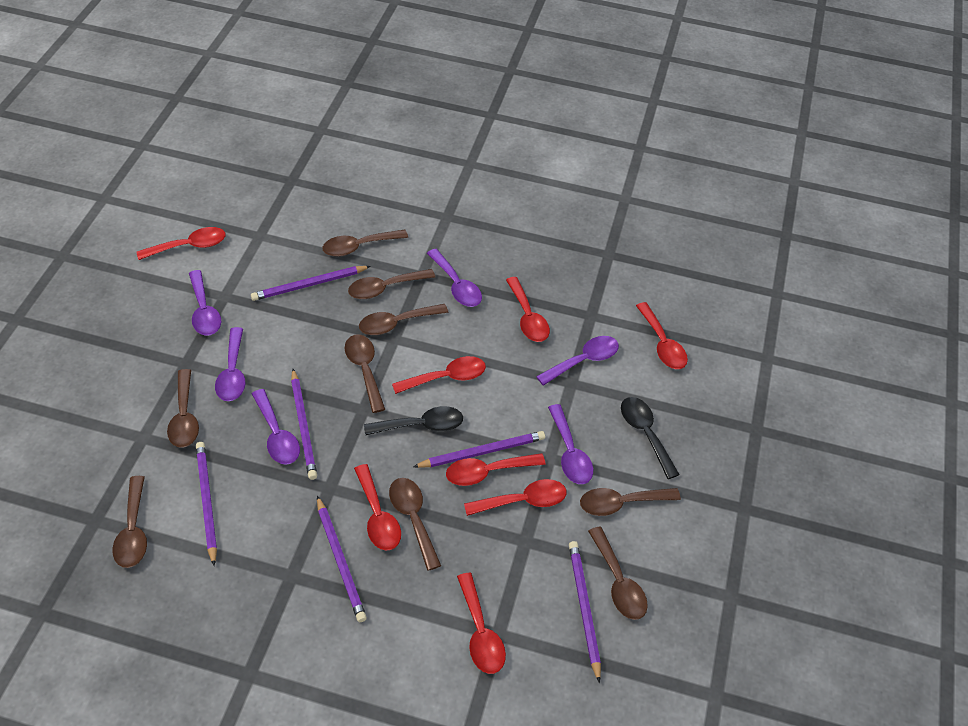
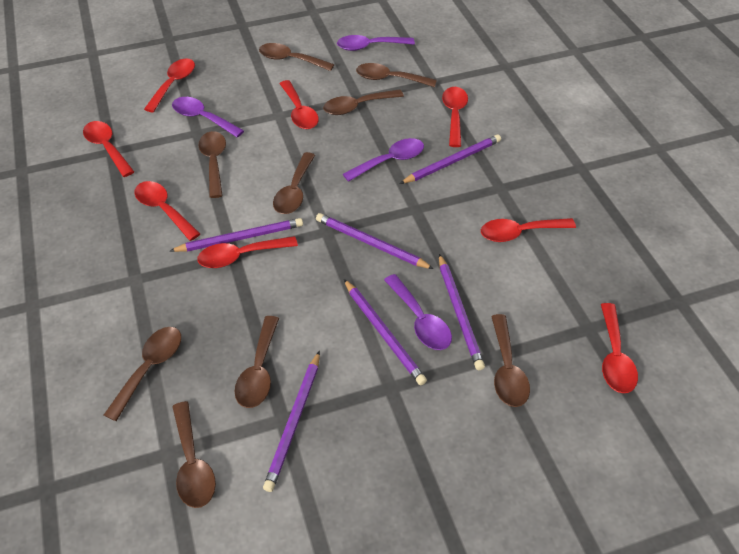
black spoon: 2 -> 0
purple spoon: 6 -> 4

